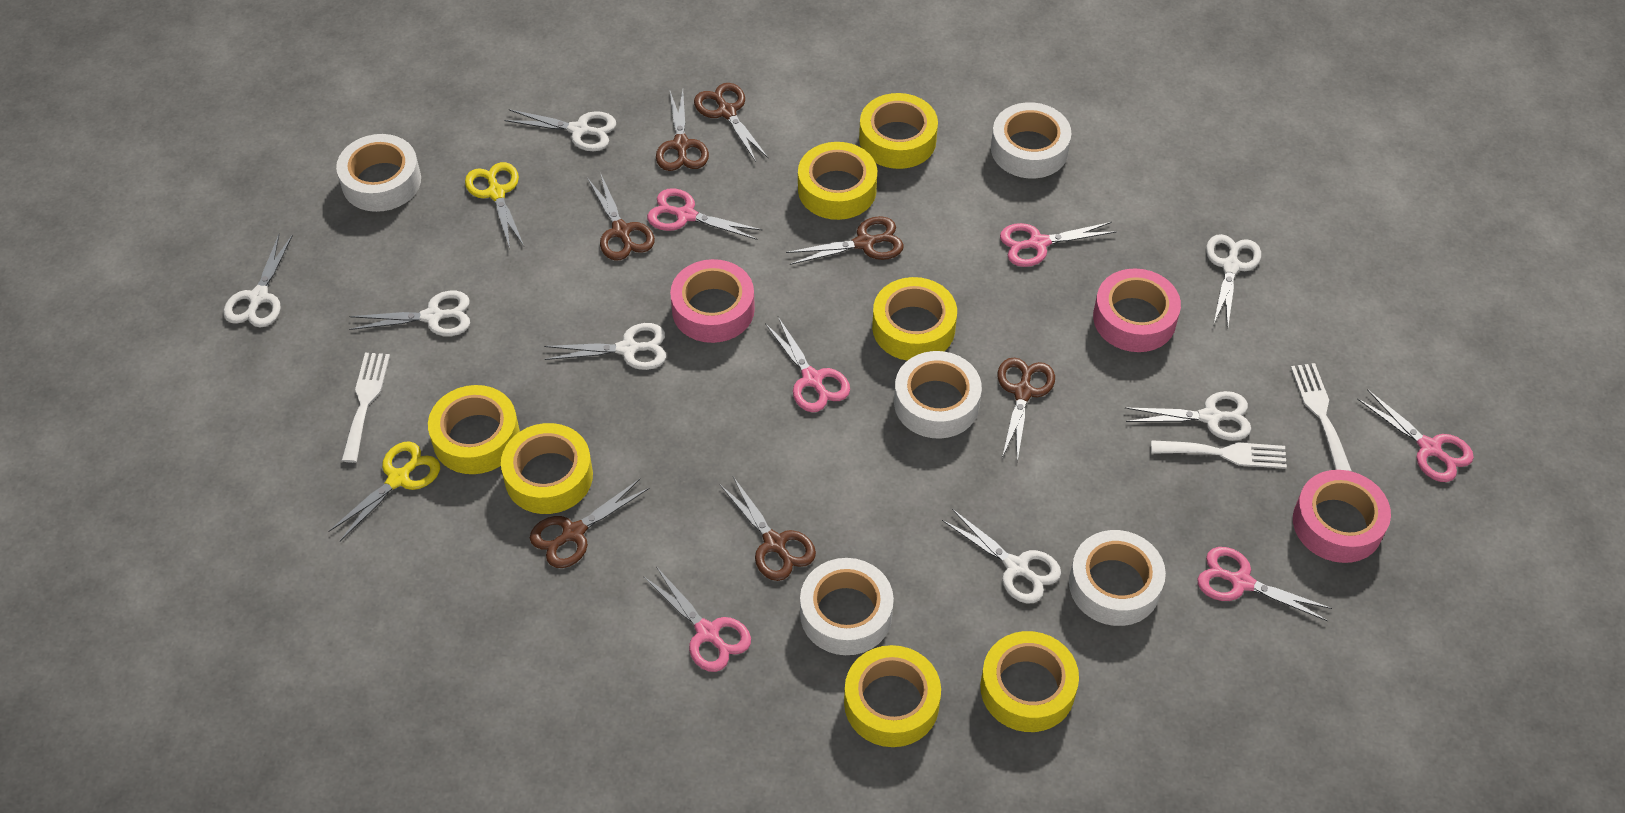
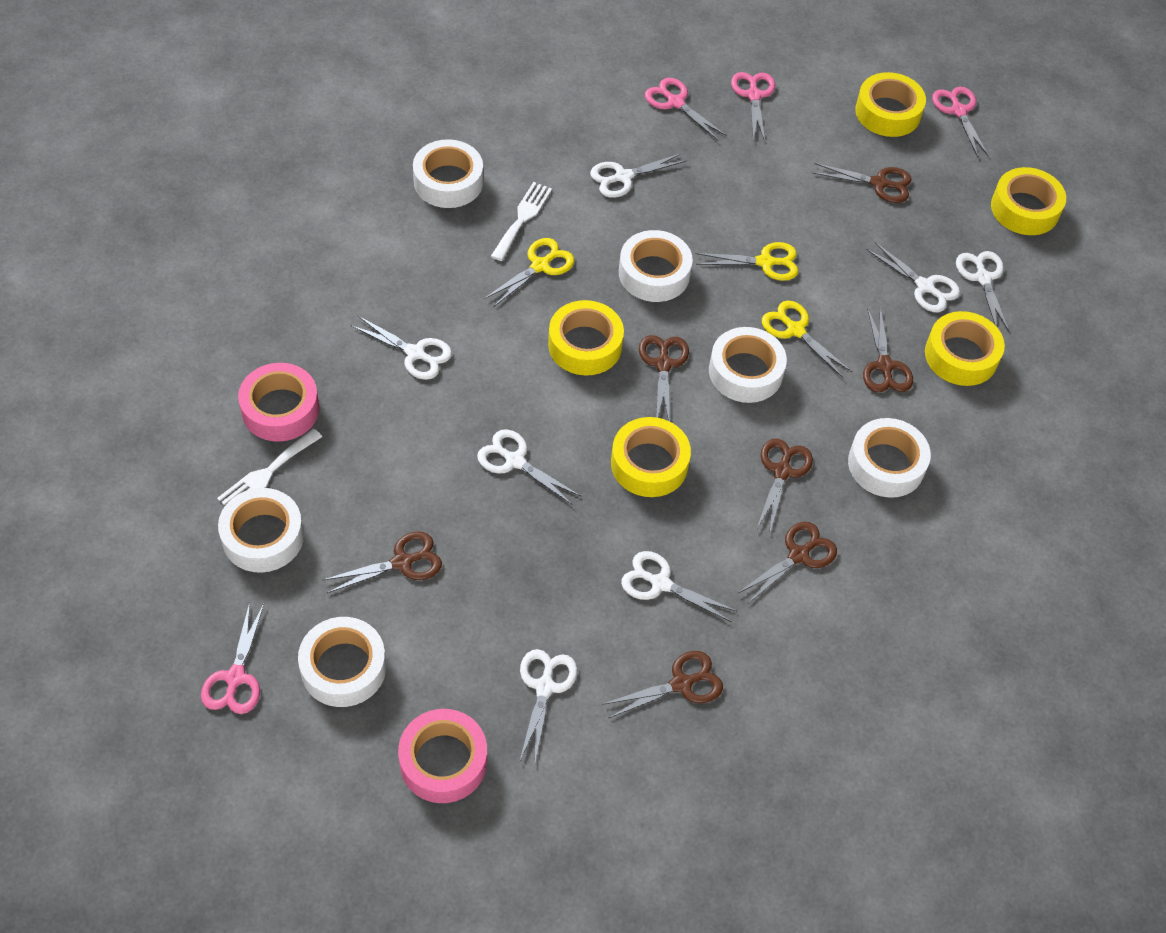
pink scissors: 6 -> 4
pink tape: 3 -> 2
white fork: 3 -> 2
white tape: 5 -> 6
yellow scissors: 2 -> 3
yellow tape: 7 -> 5

